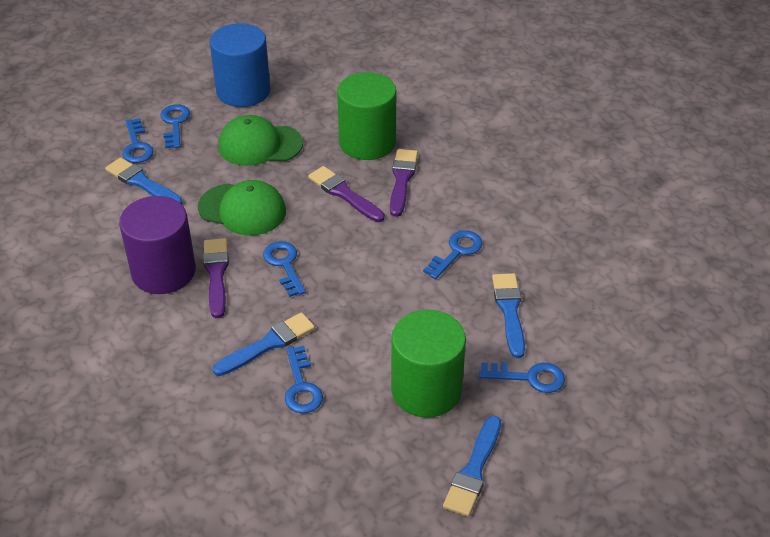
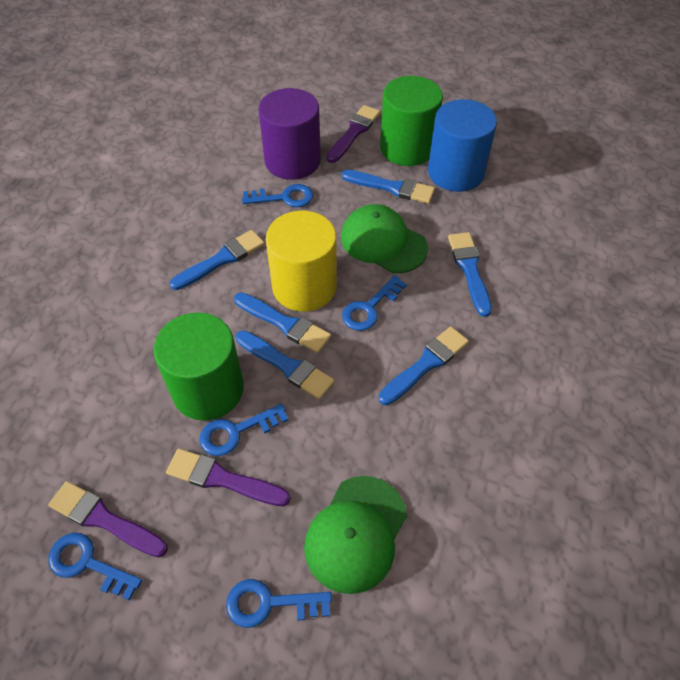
blue brush: 4 -> 6
blue key: 6 -> 5
yellow cylinder: 0 -> 1

